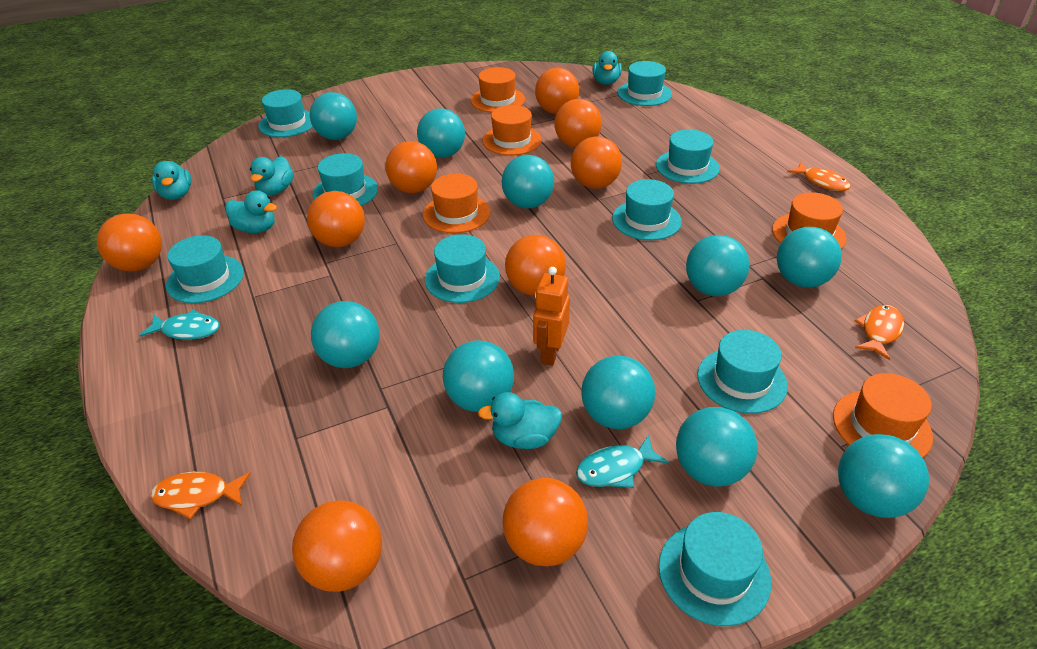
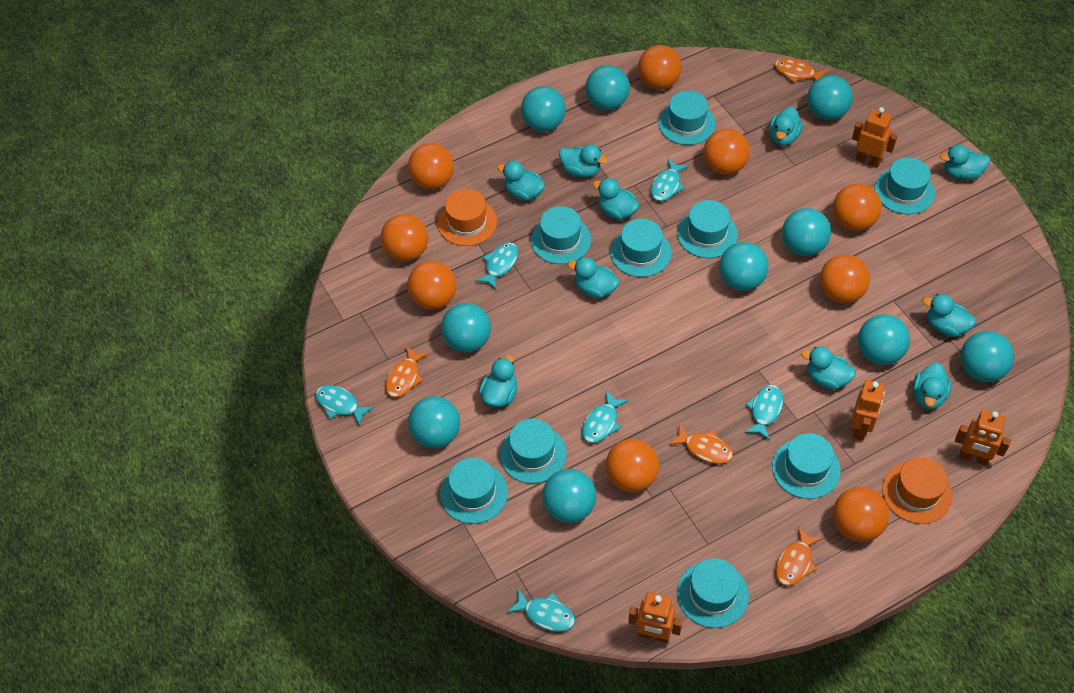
orange fish: 3 -> 4
orange hat: 5 -> 2
orange robot: 1 -> 4
turquoise duck: 5 -> 10
turquoise fish: 2 -> 6

